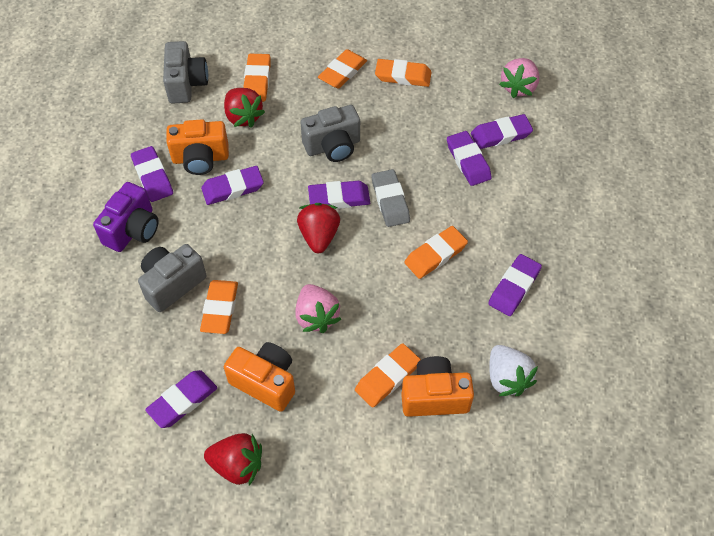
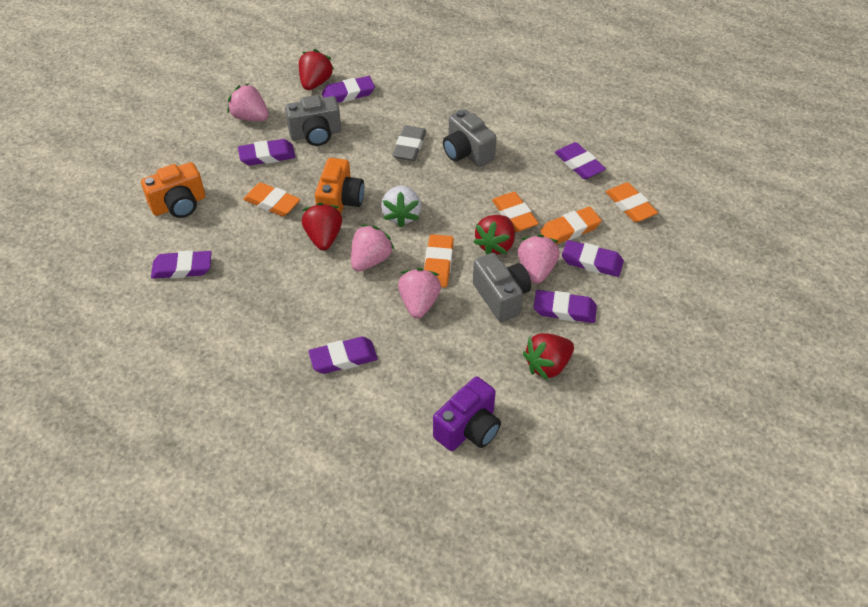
orange camera: 3 -> 2
orange eraser: 6 -> 5
pink strawberry: 2 -> 4
red strawberry: 3 -> 4

